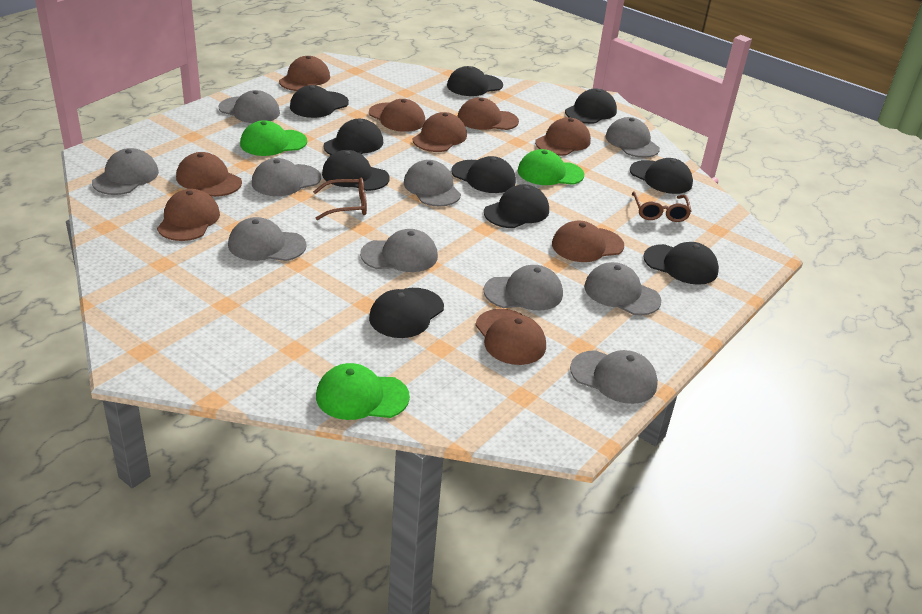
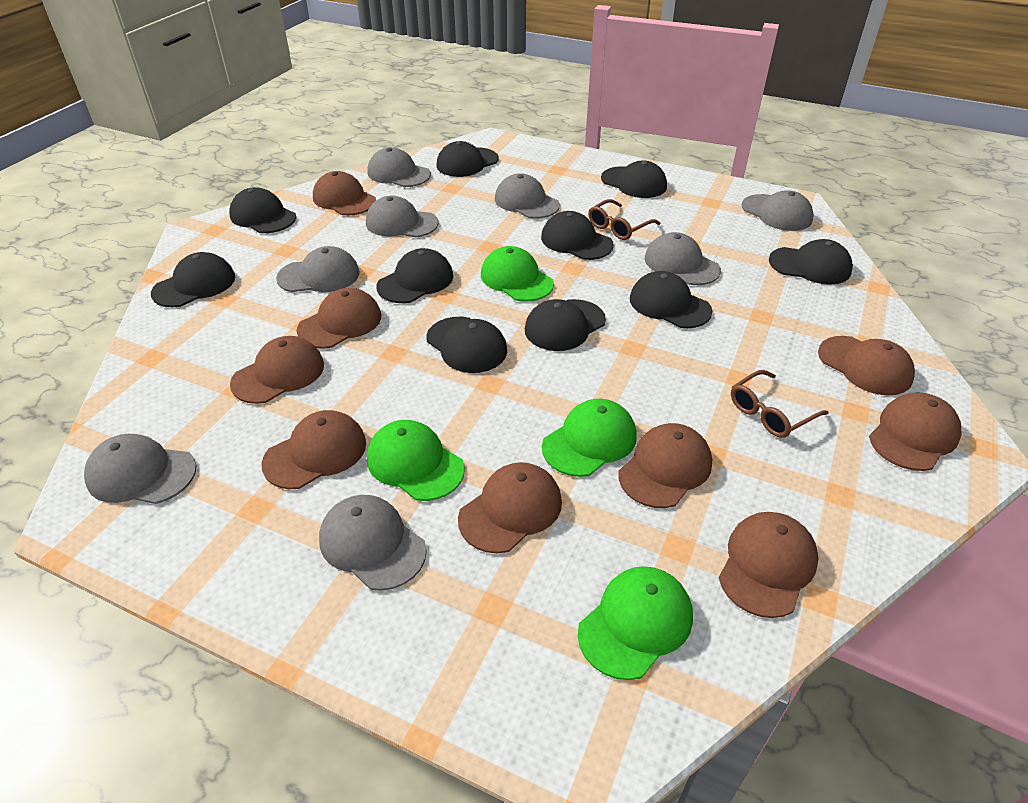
green cap: 3 -> 4
grey cap: 10 -> 8

